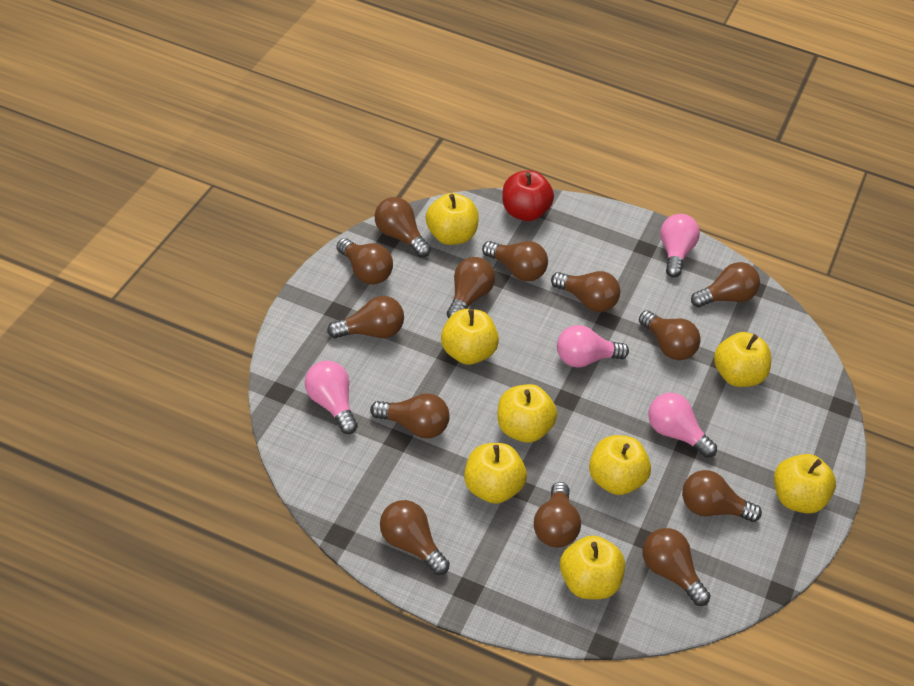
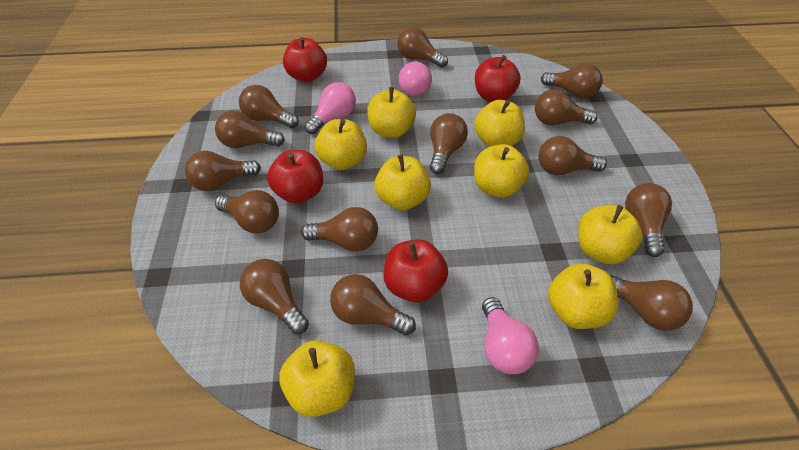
brown light bulb: 13 -> 14
pink light bulb: 4 -> 3
red apple: 1 -> 4

